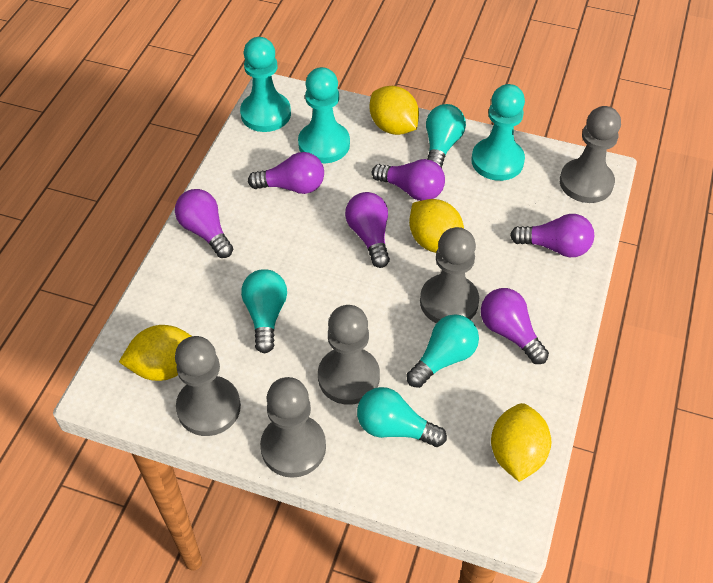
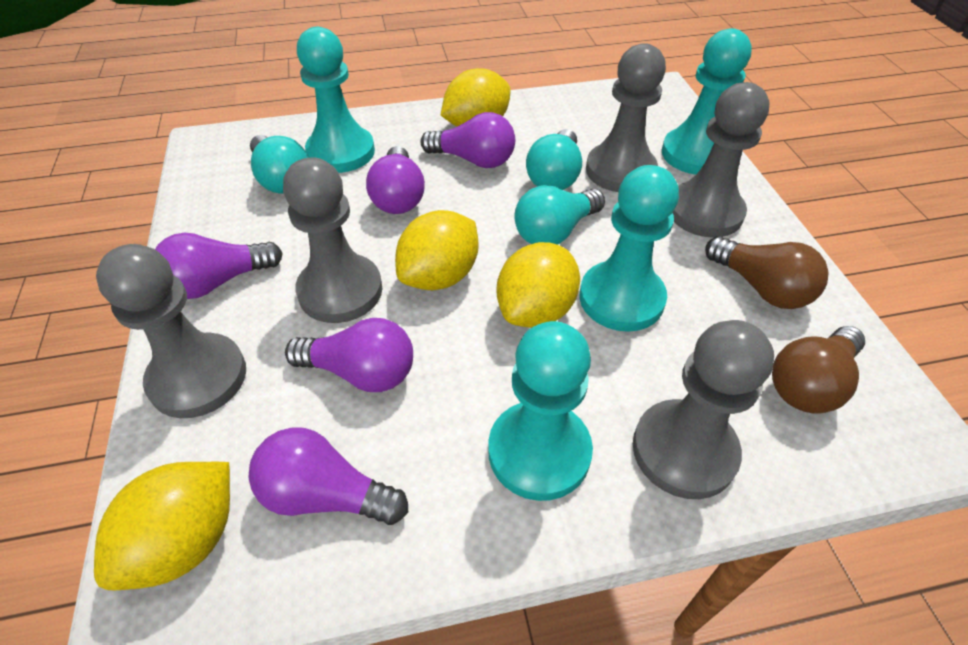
brown light bulb: 0 -> 2
purple light bulb: 6 -> 5
turquoise light bulb: 4 -> 3
turquoise pawn: 3 -> 4

